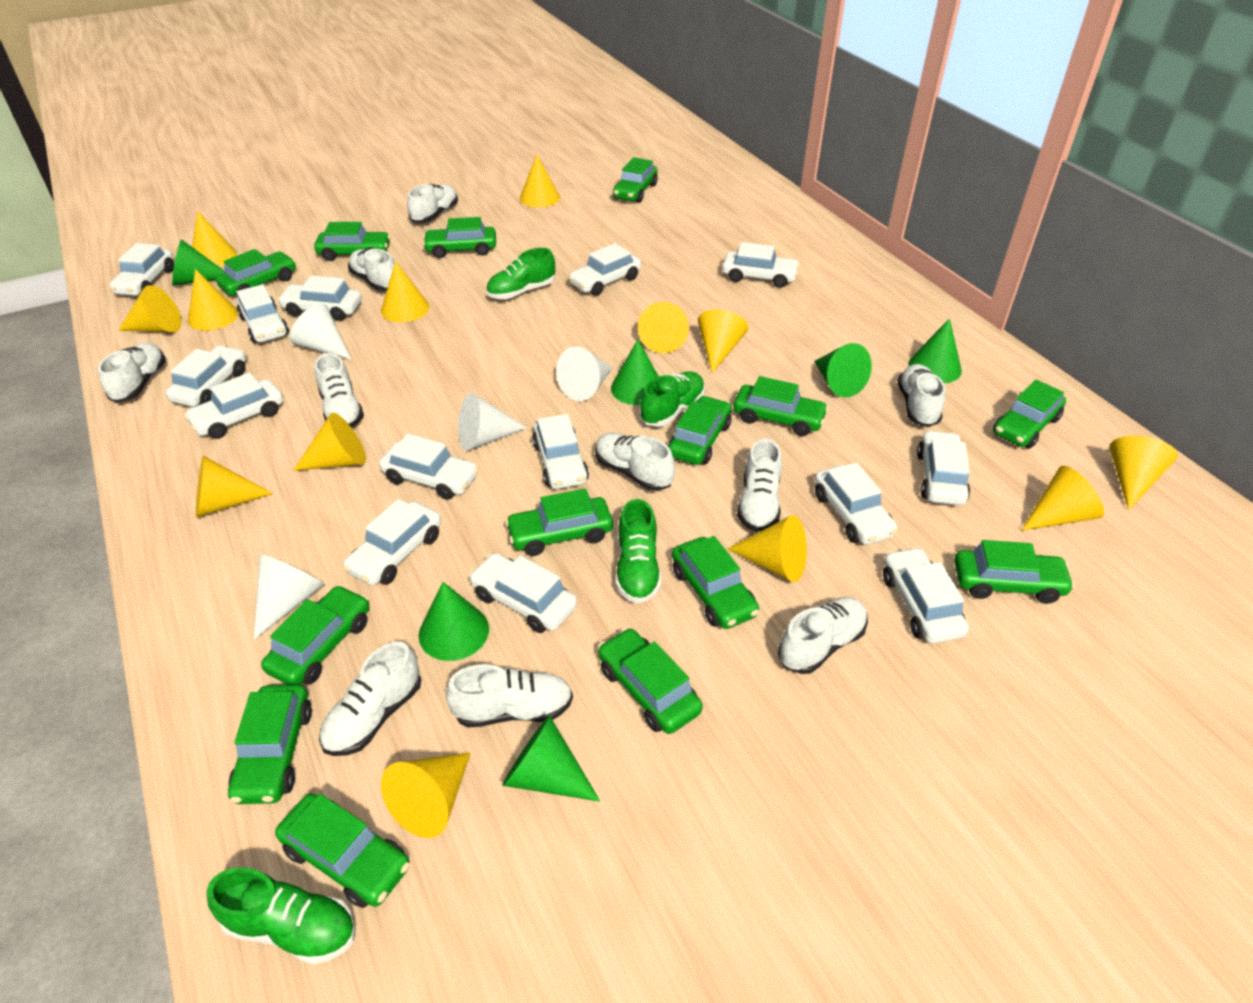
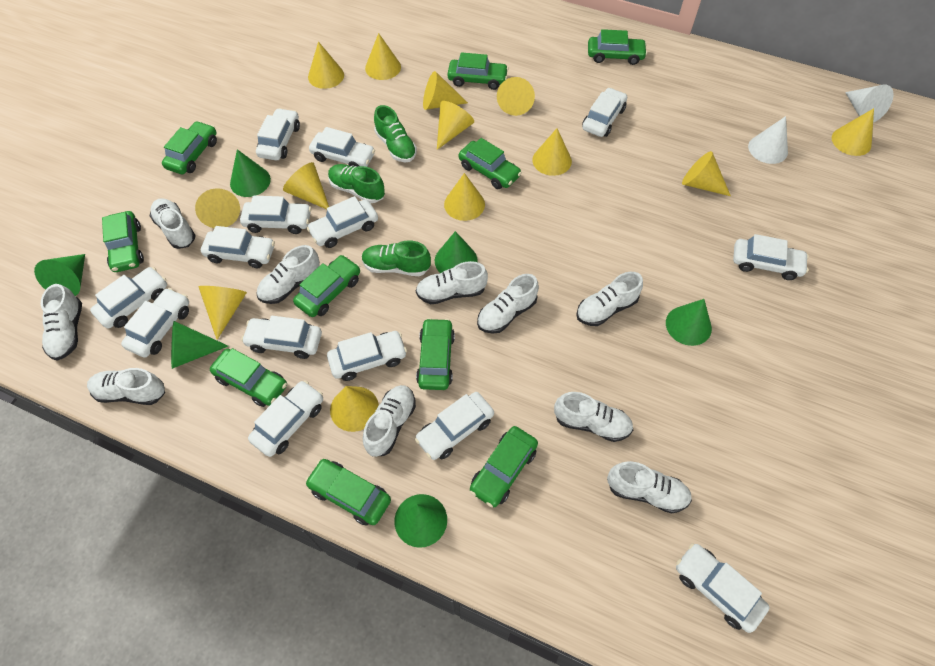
green car: 14 -> 10
green shoe: 4 -> 3
white cone: 4 -> 2

